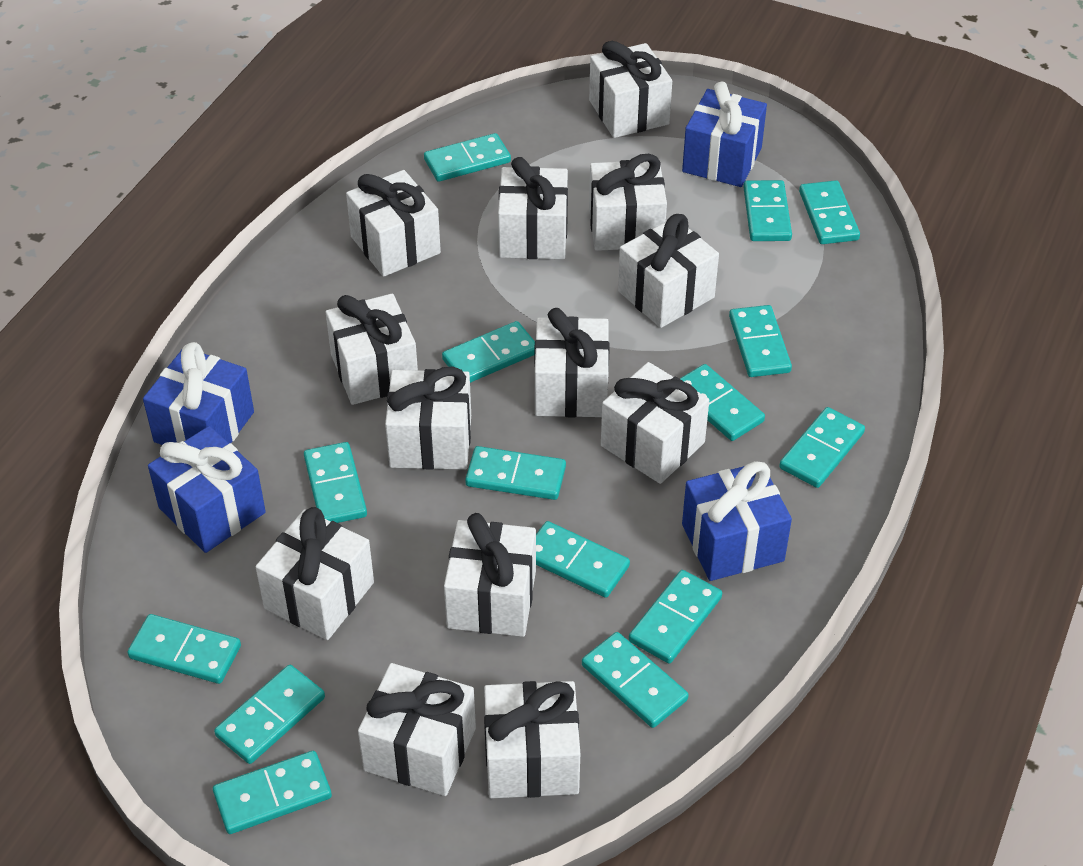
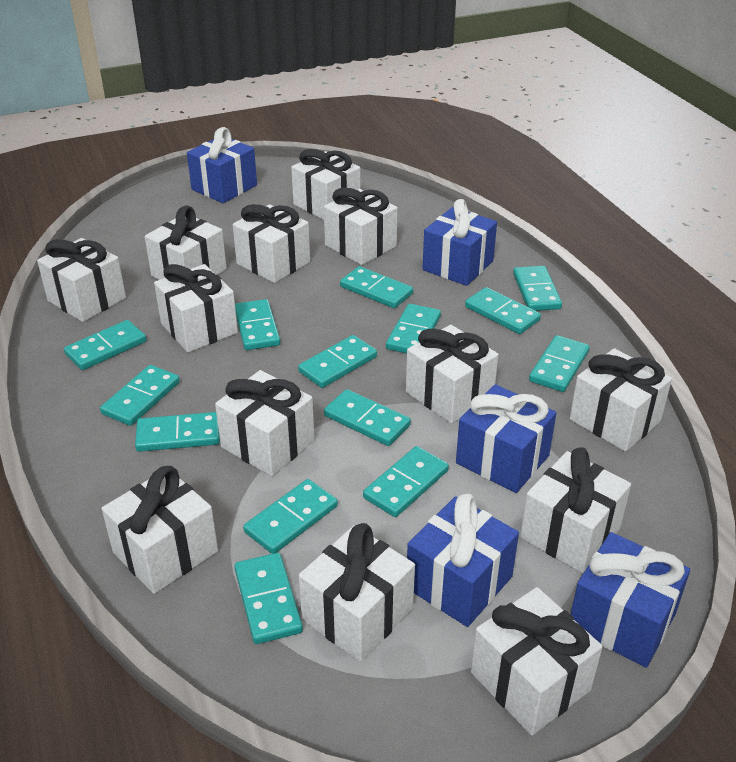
blue gift: 4 -> 5
turquoise domino: 15 -> 14

